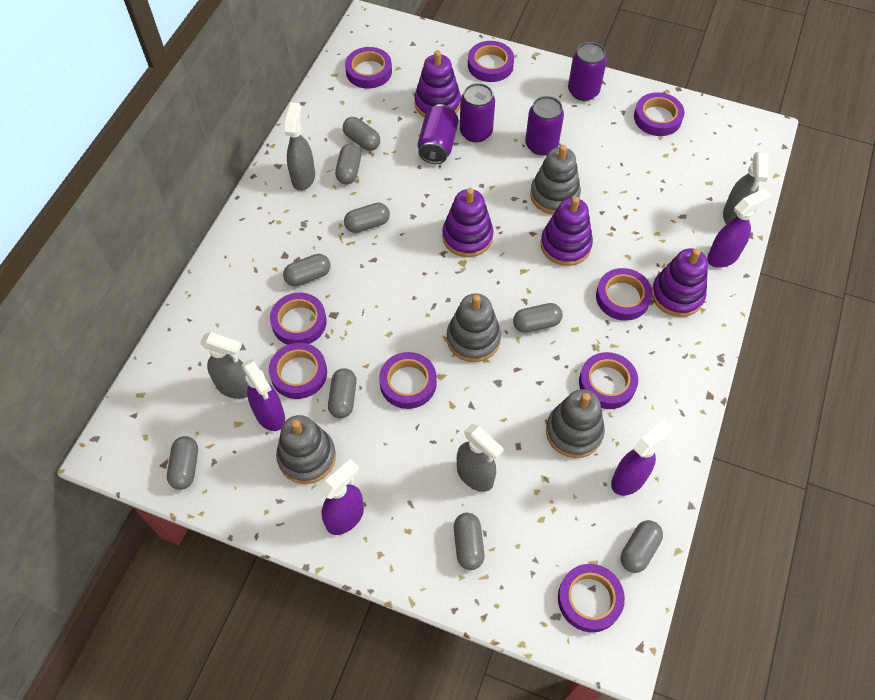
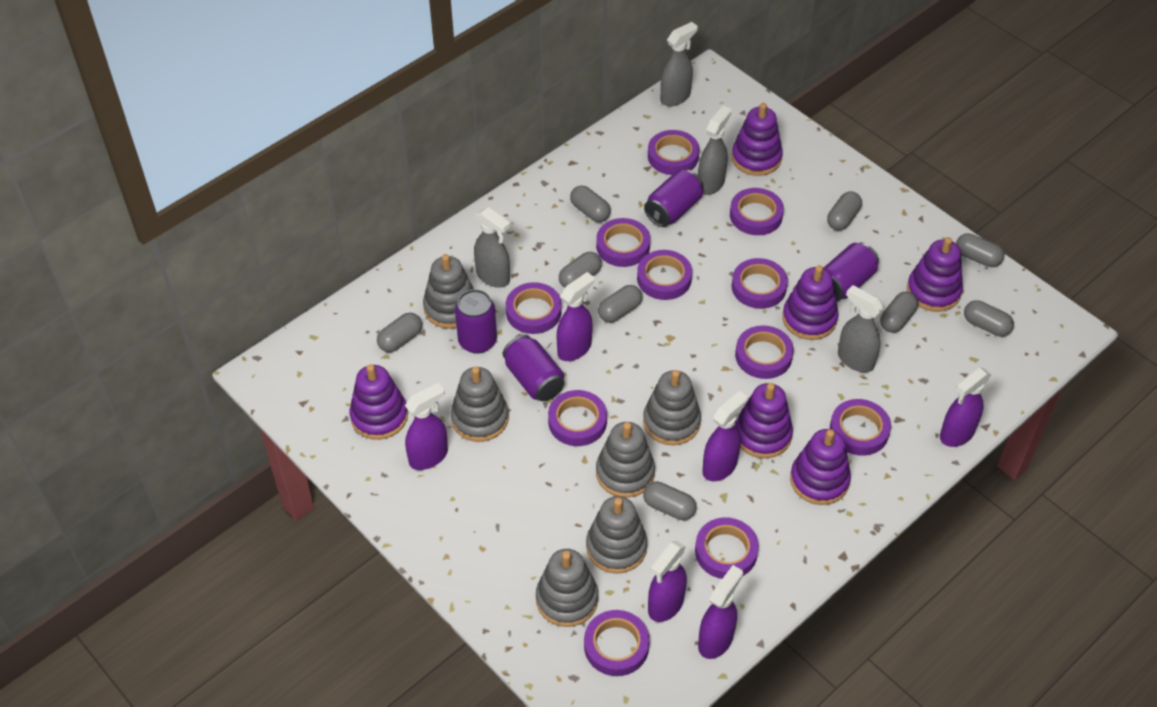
grey stacking toy: 4 -> 6
purple spray bottle: 4 -> 6
purple stacking toy: 4 -> 6
purple tape: 9 -> 11

